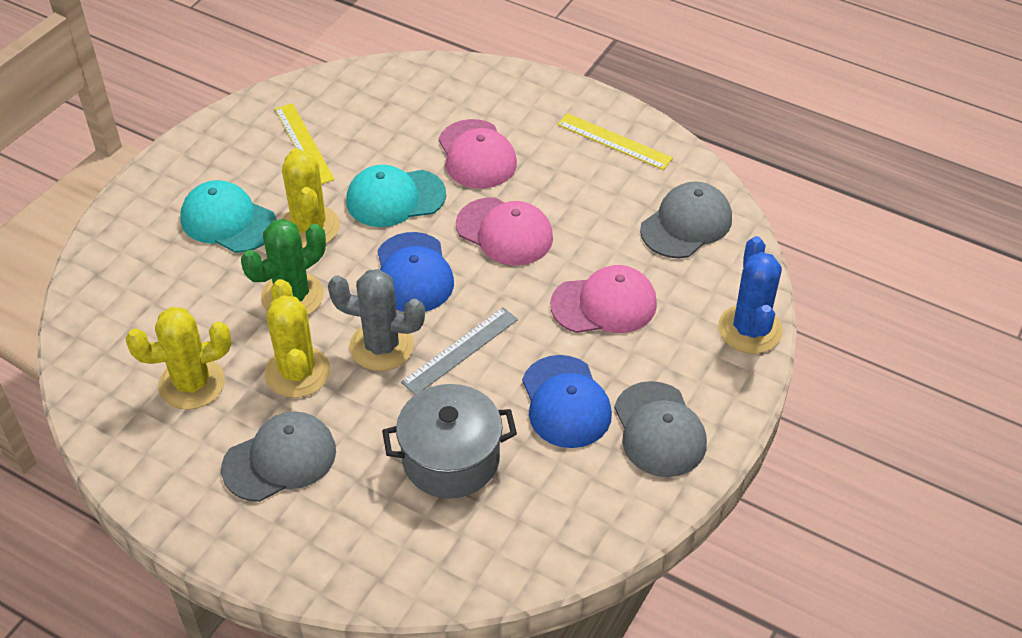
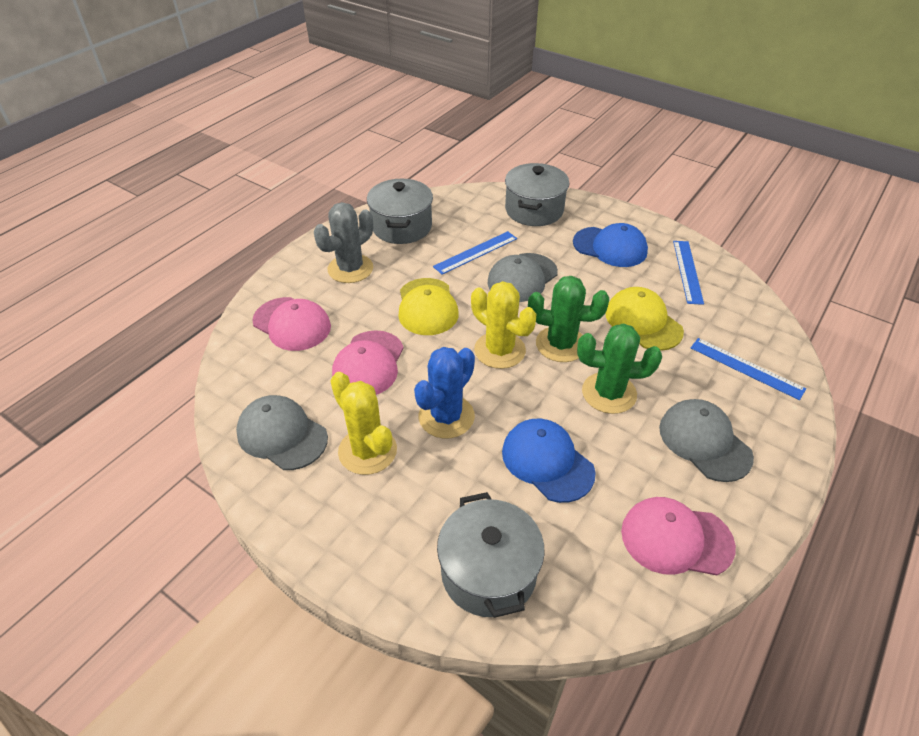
blue ruler: 0 -> 3
green cactus: 1 -> 2
grey pot: 1 -> 3
grey ruler: 1 -> 0
turquoise cap: 2 -> 0
yellow cactus: 3 -> 2
yellow cap: 0 -> 2
yellow ruler: 2 -> 0

